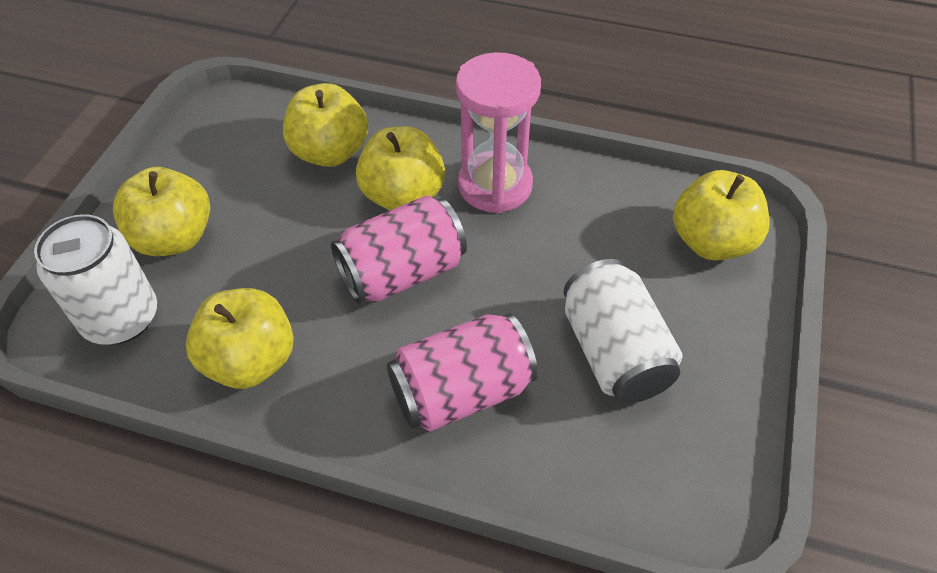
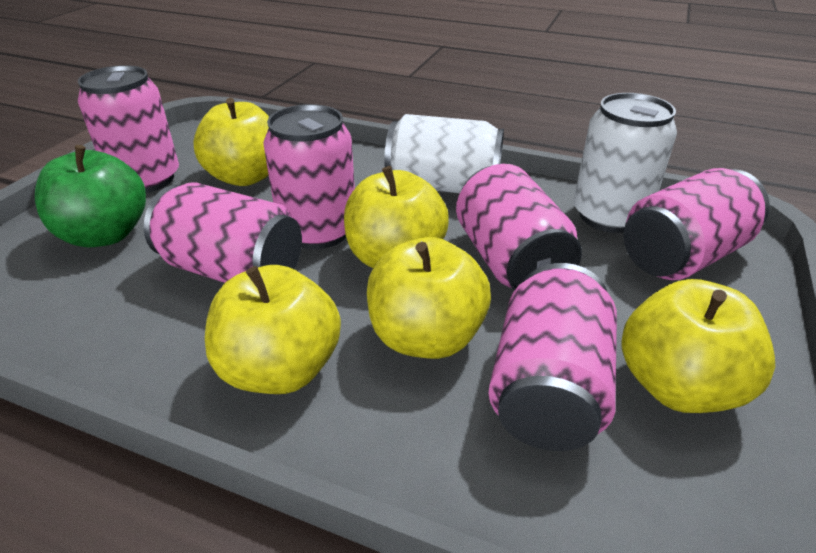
green apple: 0 -> 1
pink can: 2 -> 6
pink hourglass: 1 -> 0

